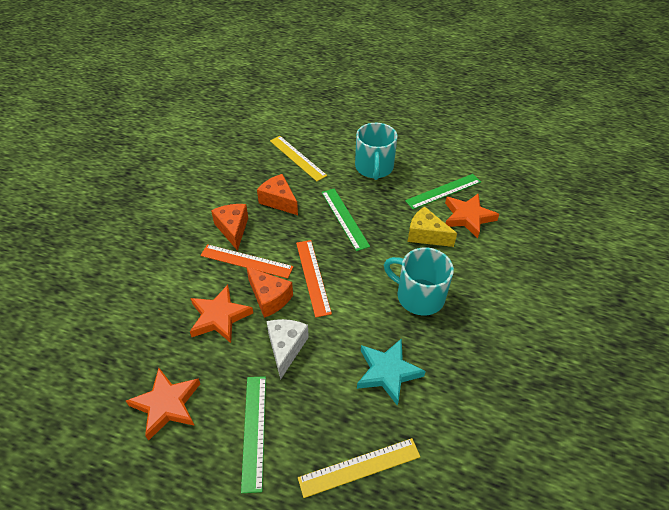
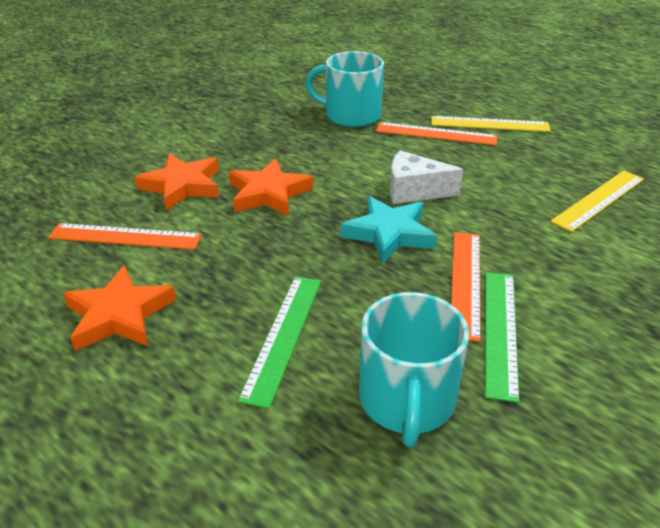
green ruler: 3 -> 2
orange cheese: 3 -> 0
orange ruler: 2 -> 3
yellow cheese: 1 -> 0

